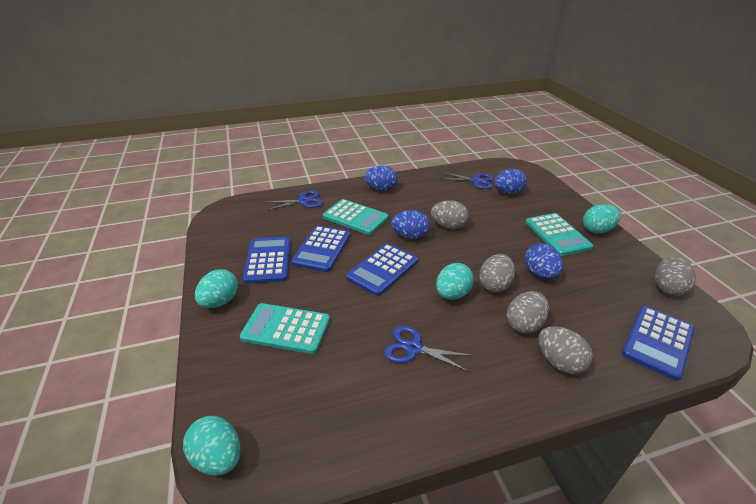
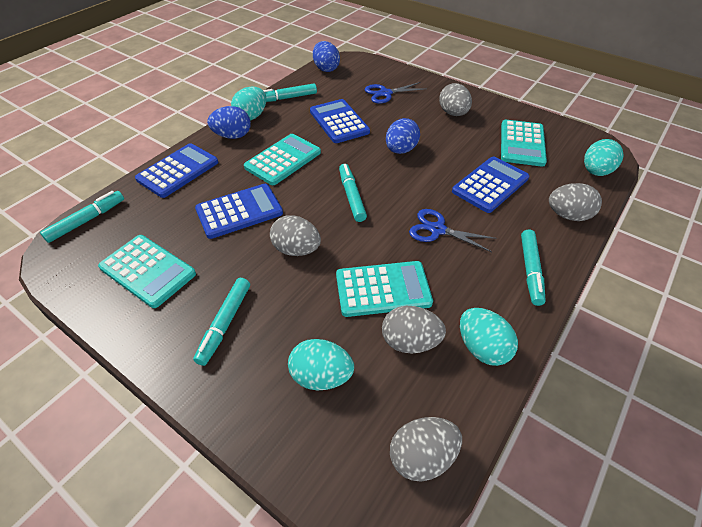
blue egg: 4 -> 3
blue scissors: 3 -> 2
turquoise calculator: 3 -> 4
turquoise marker: 0 -> 5

